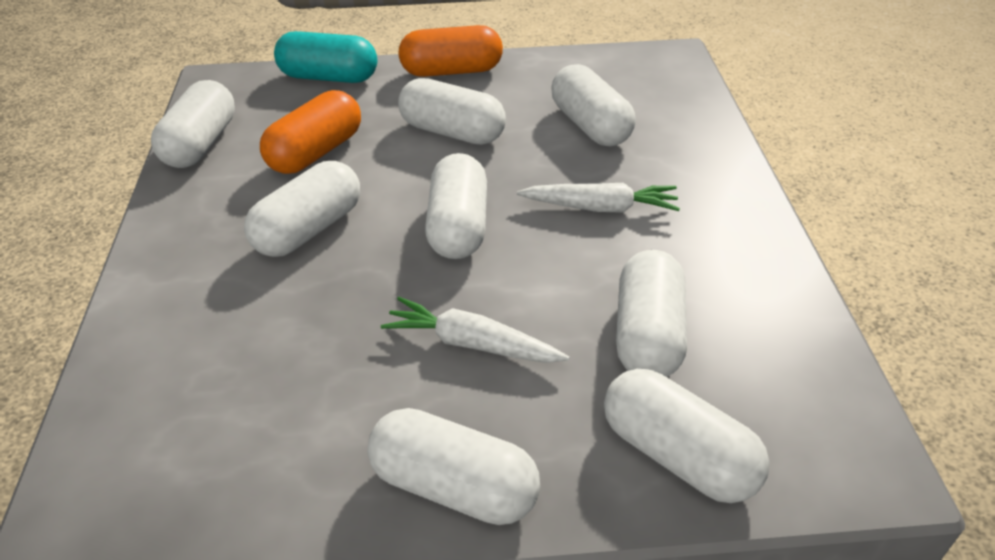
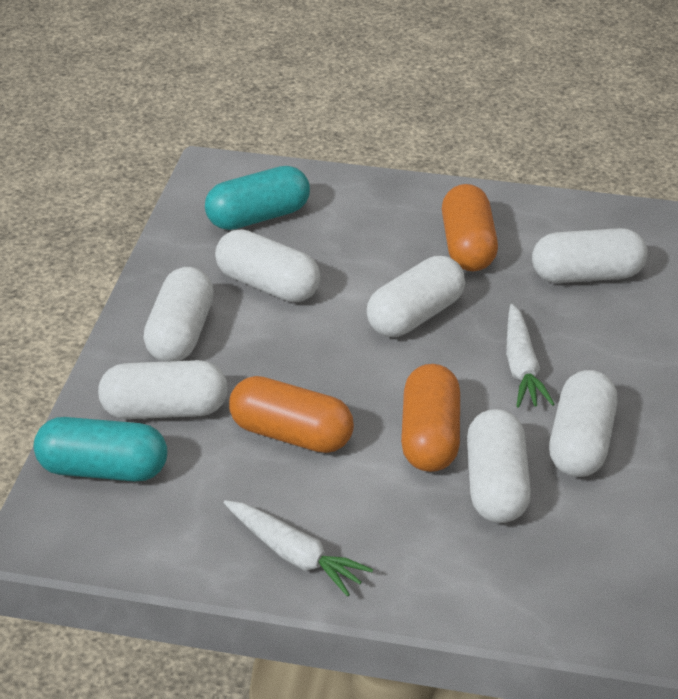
orange capsule: 2 -> 3
turquoise capsule: 1 -> 2
white capsule: 8 -> 7

